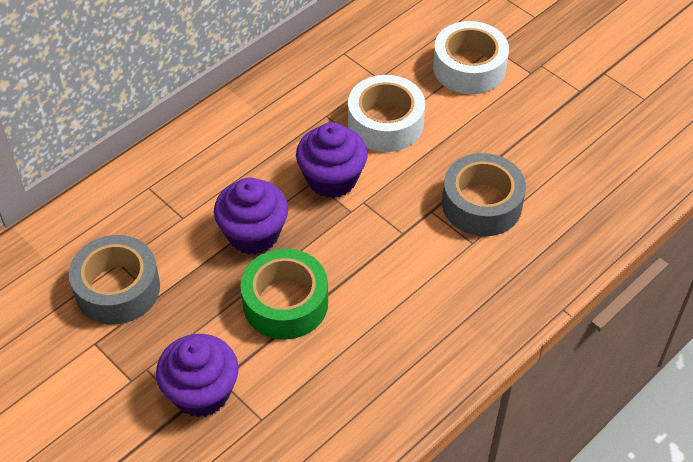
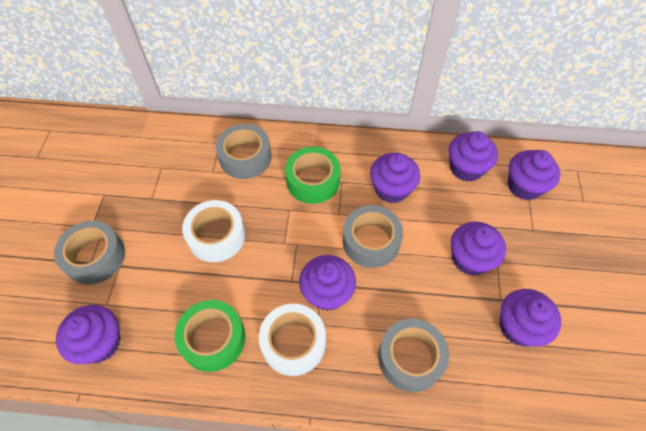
green tape: 1 -> 2
grey tape: 2 -> 4
purple cupcake: 3 -> 7

